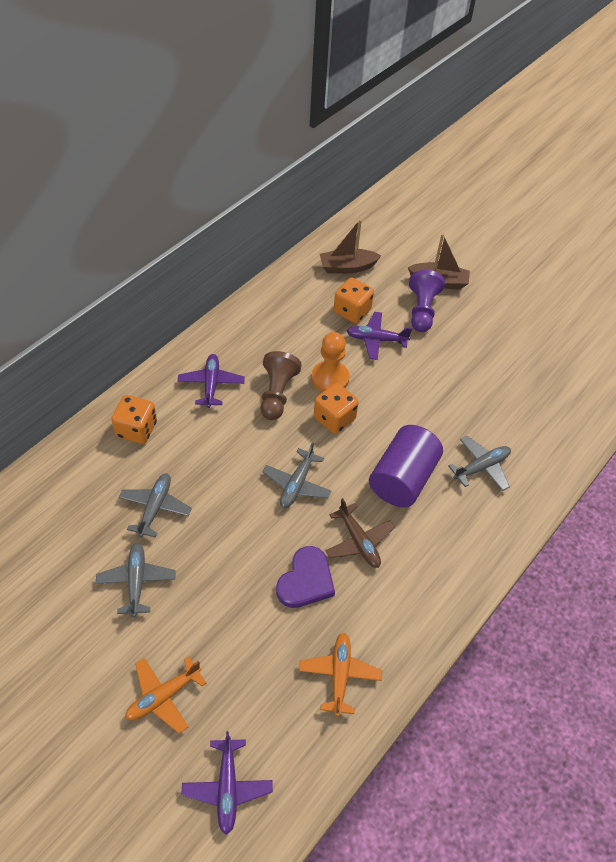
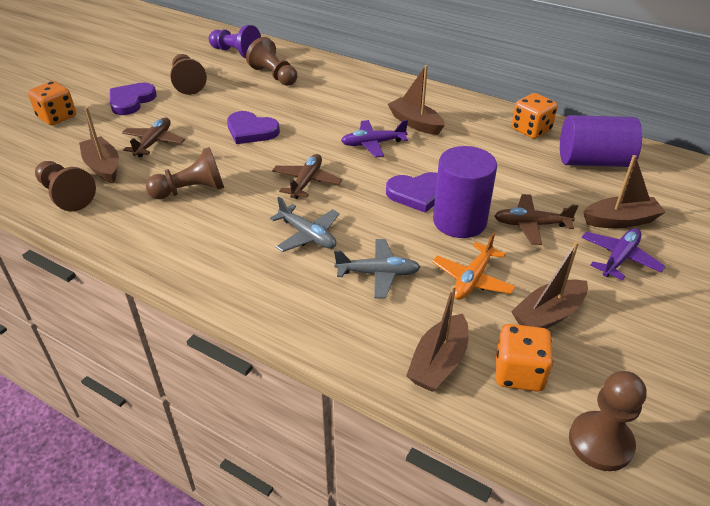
brown boat: 2 -> 5
brown pawn: 1 -> 5
brown plane: 1 -> 3
grey plane: 4 -> 2
orange pawn: 1 -> 0
orange plane: 2 -> 1
purple cylinder: 1 -> 2
purple heart: 1 -> 3
purple plane: 3 -> 2

